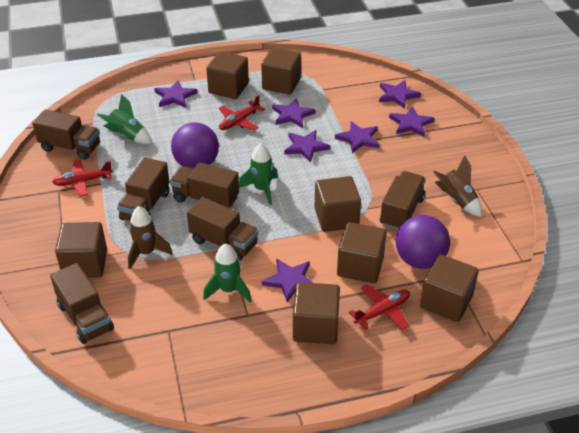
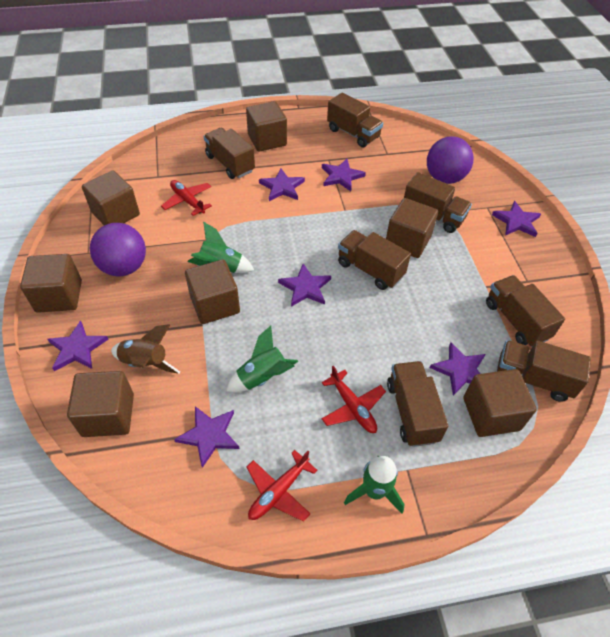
brown rocket: 2 -> 1
brown truck: 6 -> 7

